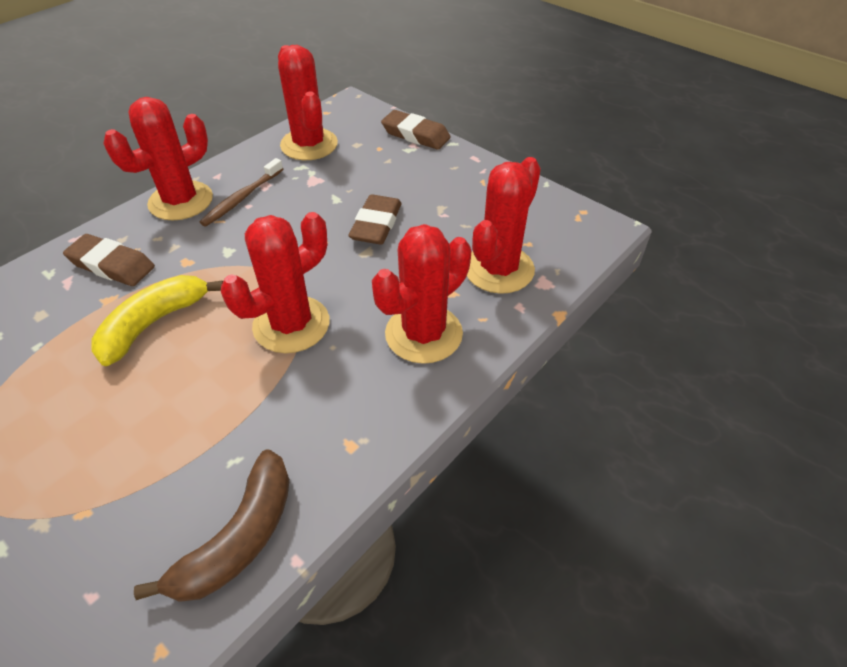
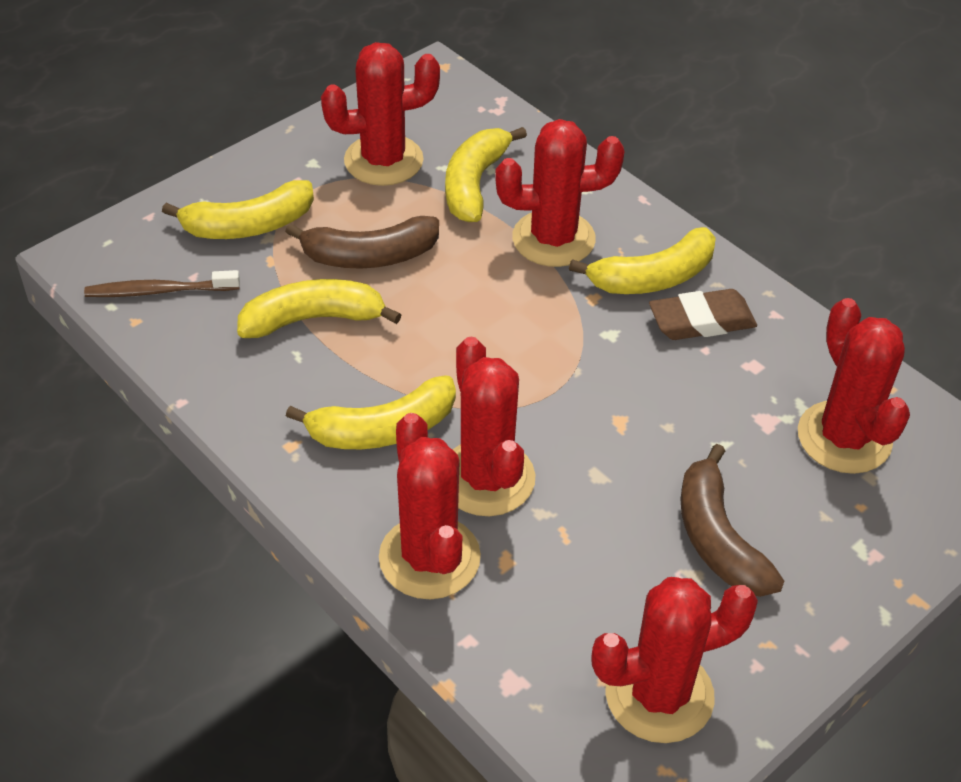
brown banana: 1 -> 2
brown eraser: 3 -> 1
red cactus: 5 -> 6
yellow banana: 1 -> 5

